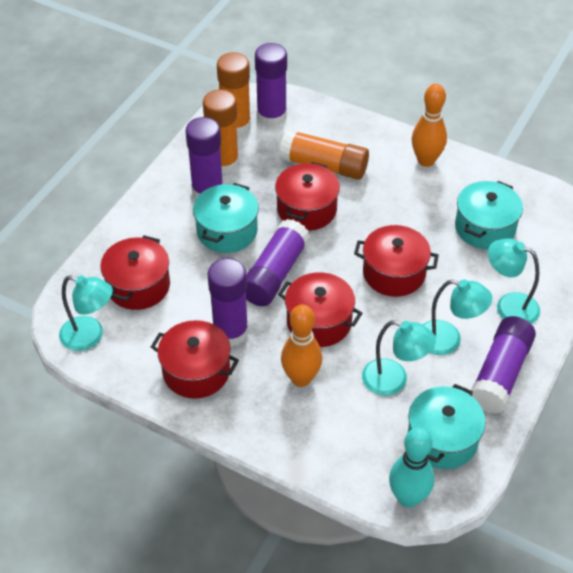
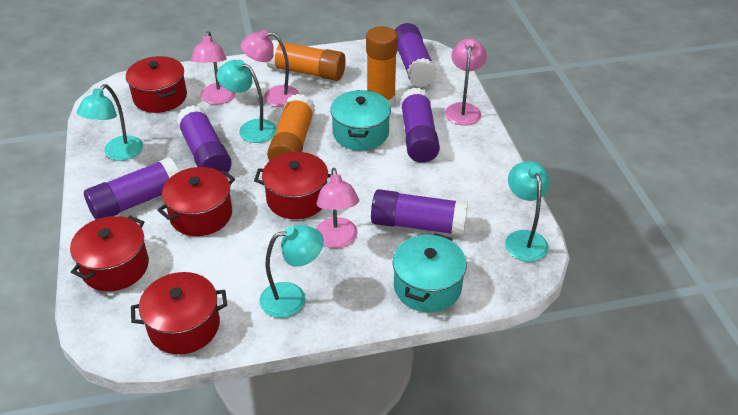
orange bowling pin: 2 -> 0
pink lamp: 0 -> 4
turquoise bowling pin: 1 -> 0
turquoise pot: 3 -> 2

